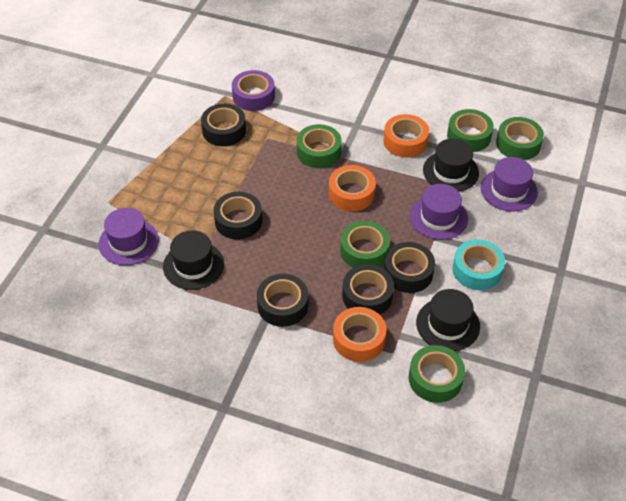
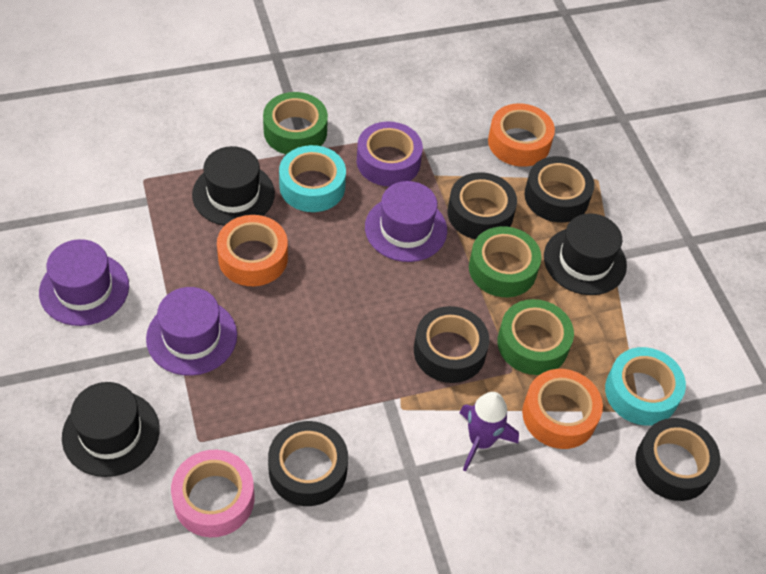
green tape: 5 -> 3
pink tape: 0 -> 1
purple rocket: 0 -> 1
turquoise tape: 1 -> 2

